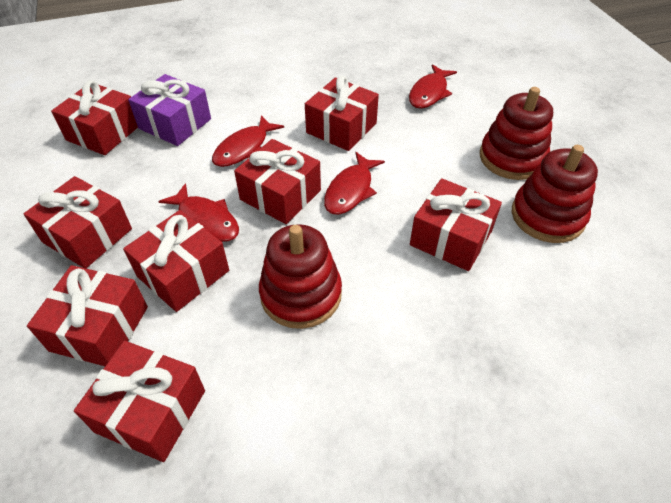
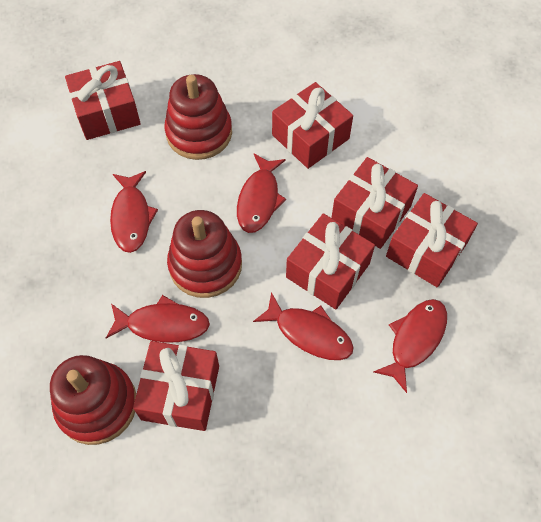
purple gift: 1 -> 0
red fish: 4 -> 5
red gift: 8 -> 6

